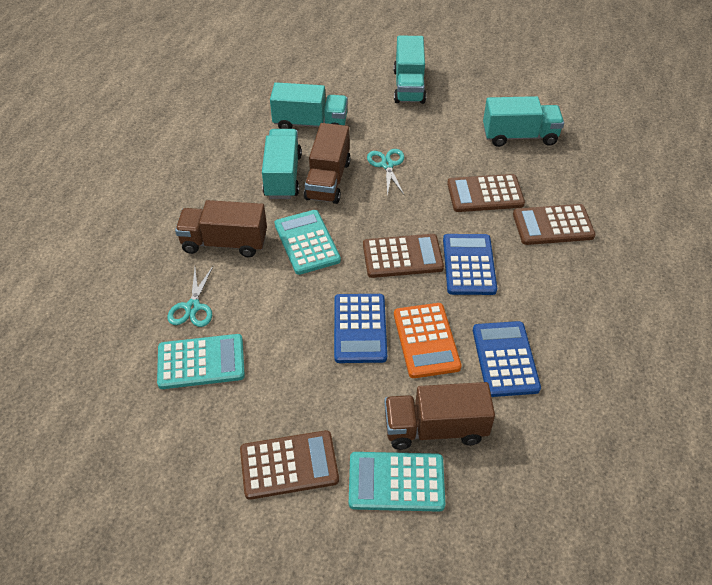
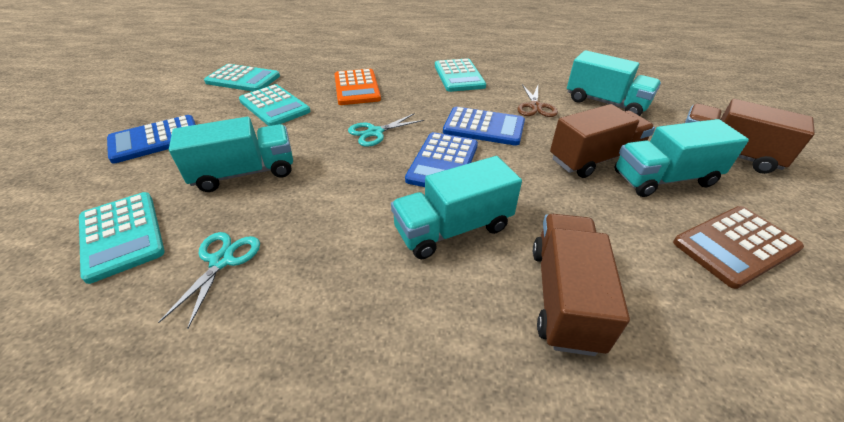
brown calculator: 4 -> 1
brown scissors: 0 -> 1
turquoise calculator: 3 -> 4

